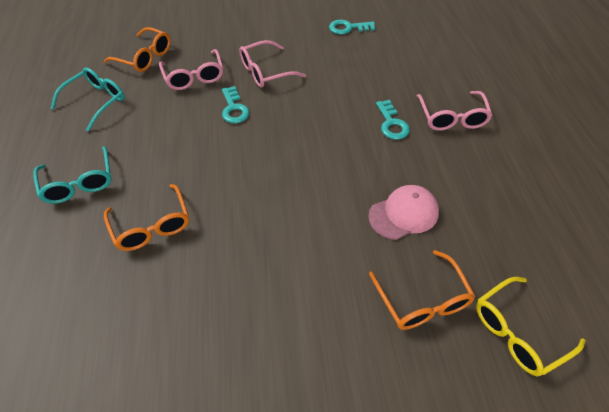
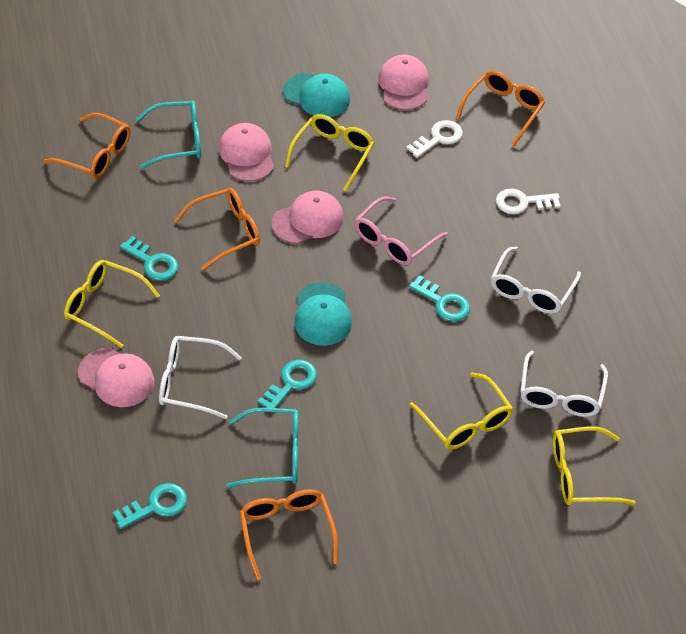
orange glasses: 3 -> 4
pink cap: 1 -> 4
pink glasses: 3 -> 1
turquoise cap: 0 -> 2
turquoise key: 3 -> 4
white glasses: 0 -> 3
white key: 0 -> 2
yellow glasses: 1 -> 4

